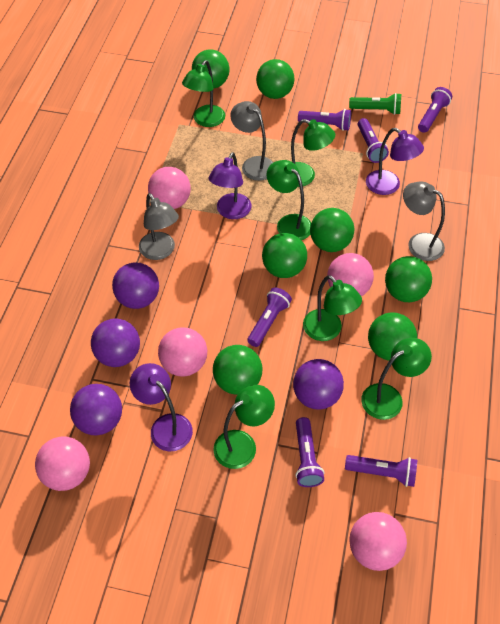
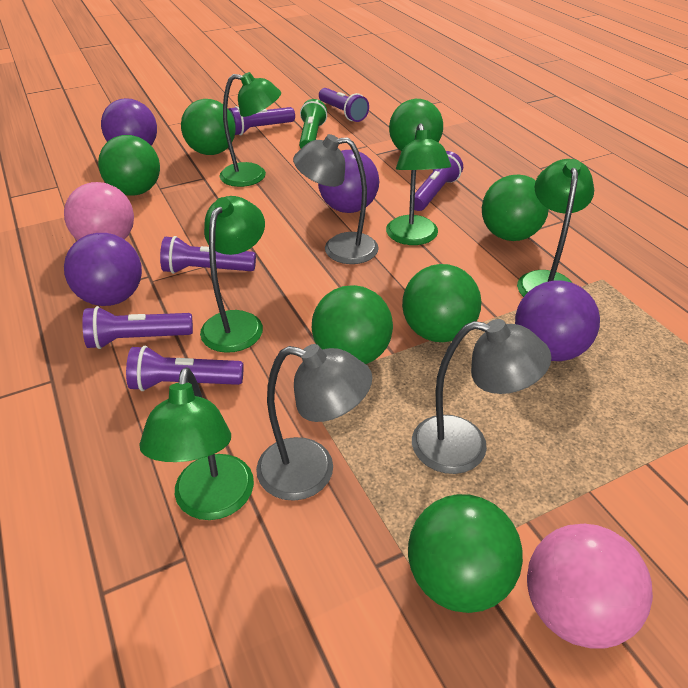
green lamp: 6 -> 5
pink ball: 5 -> 2
purple lamp: 3 -> 0

